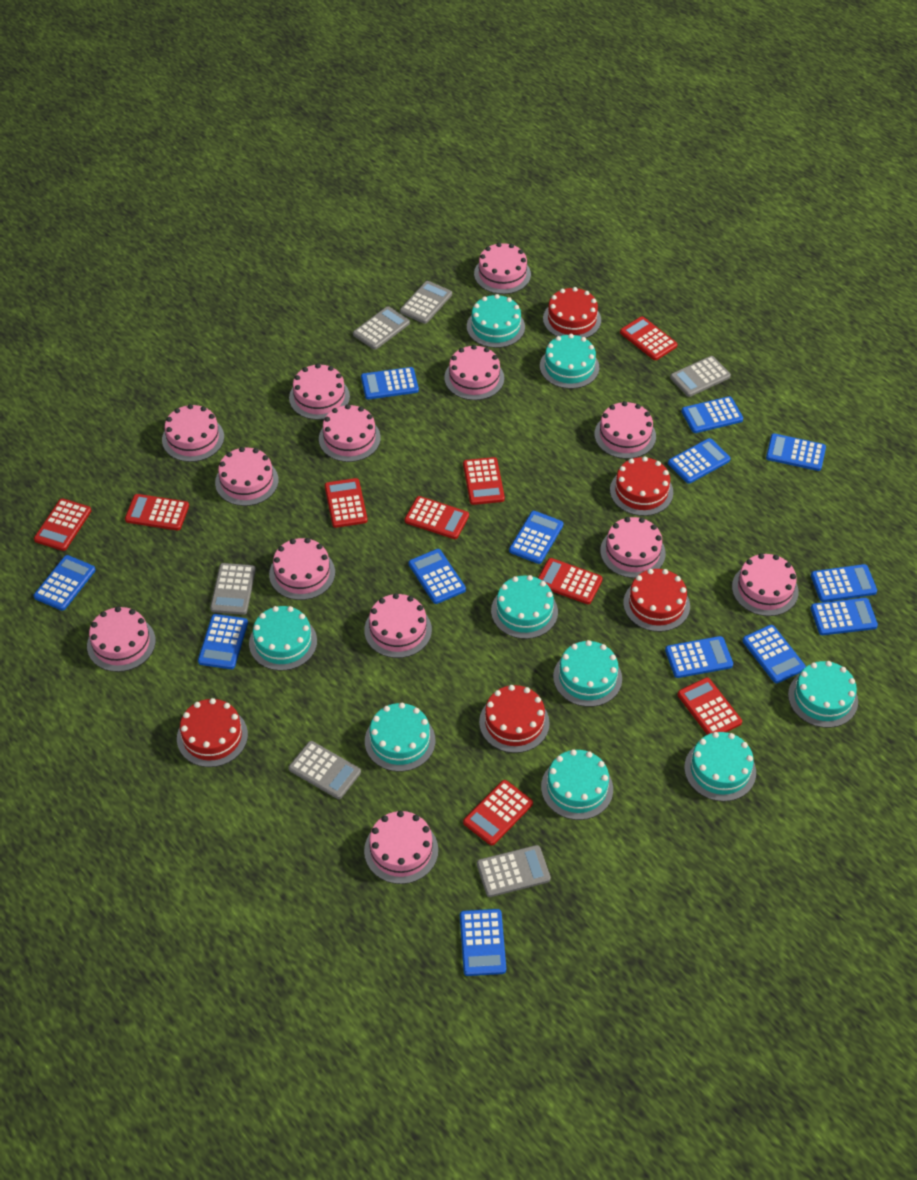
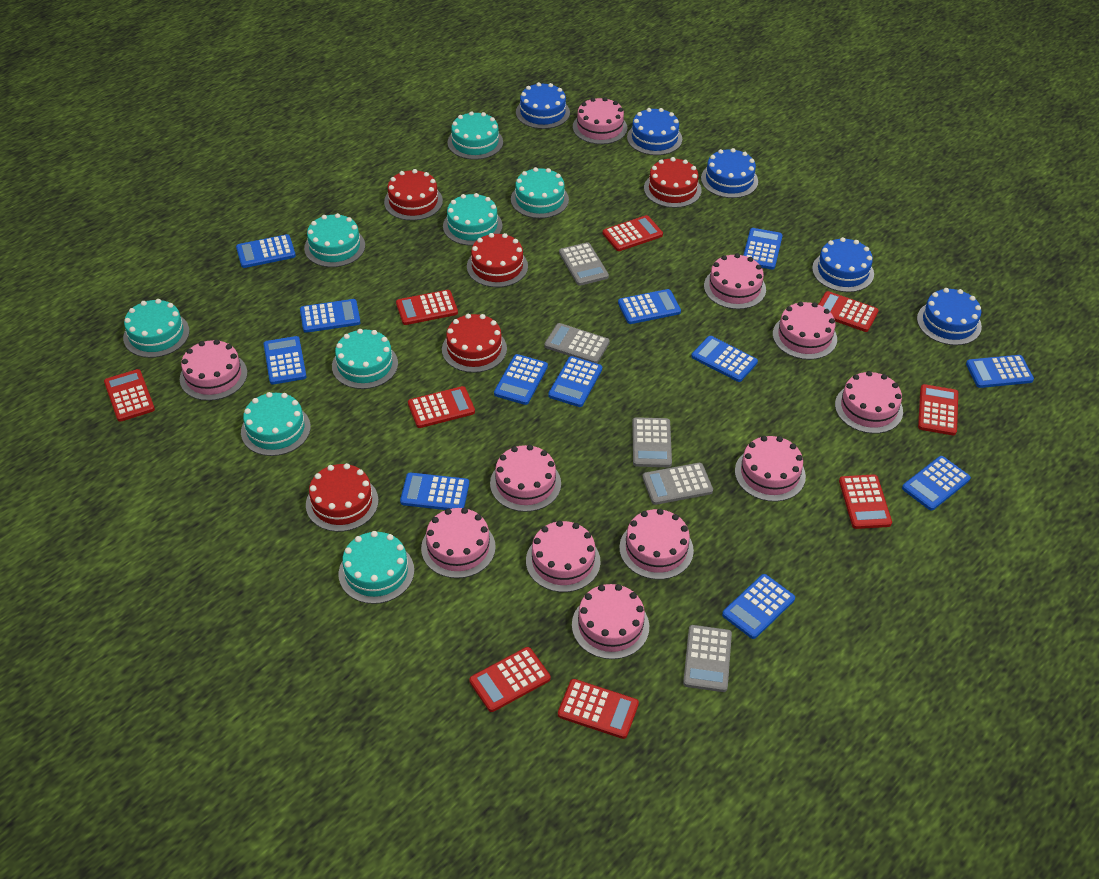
blue cake: 0 -> 5
blue calculator: 13 -> 12
grey calculator: 6 -> 5
pink cake: 13 -> 11
turquoise cake: 9 -> 8

